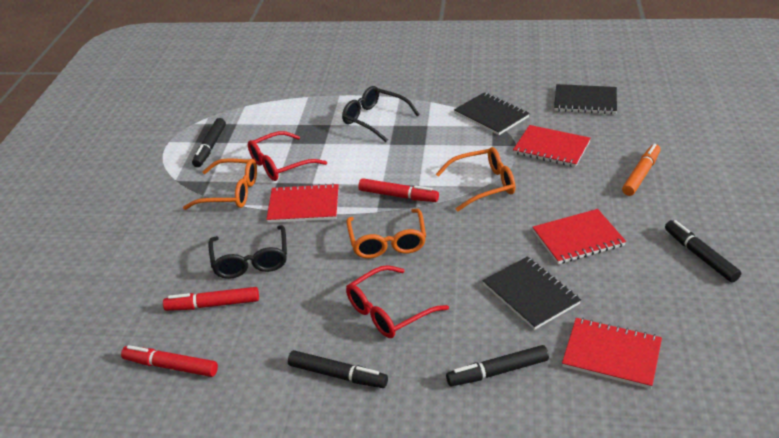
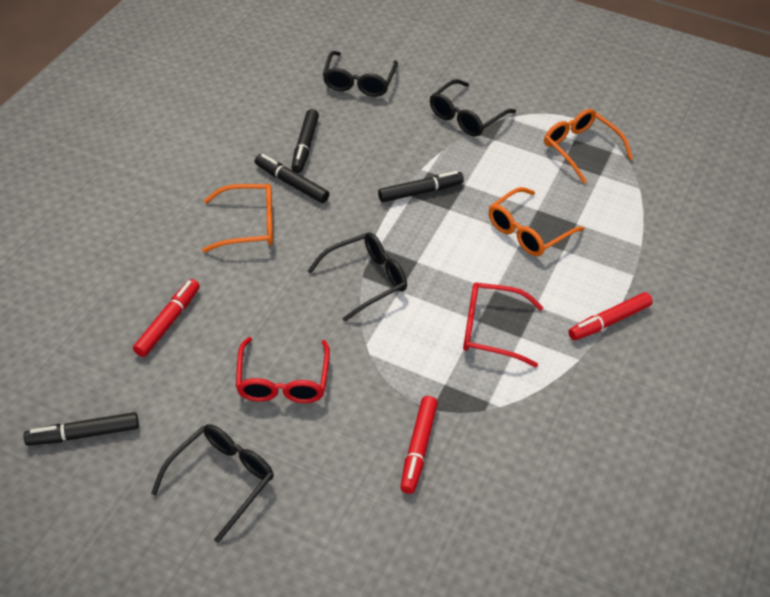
black glasses: 2 -> 4
black notebook: 3 -> 0
orange marker: 1 -> 0
red notebook: 4 -> 0

